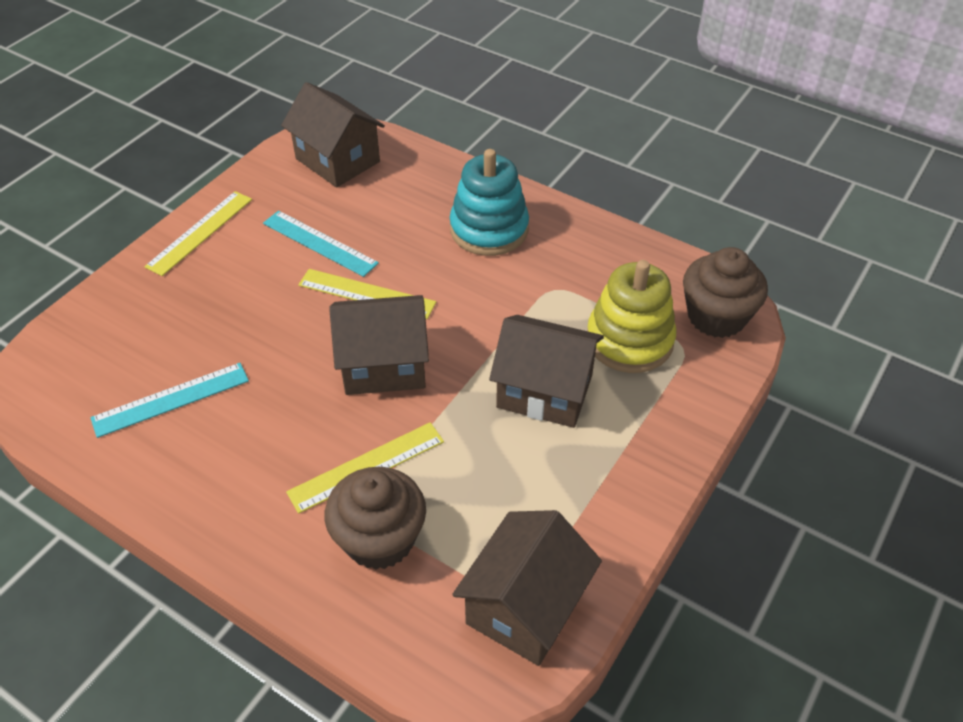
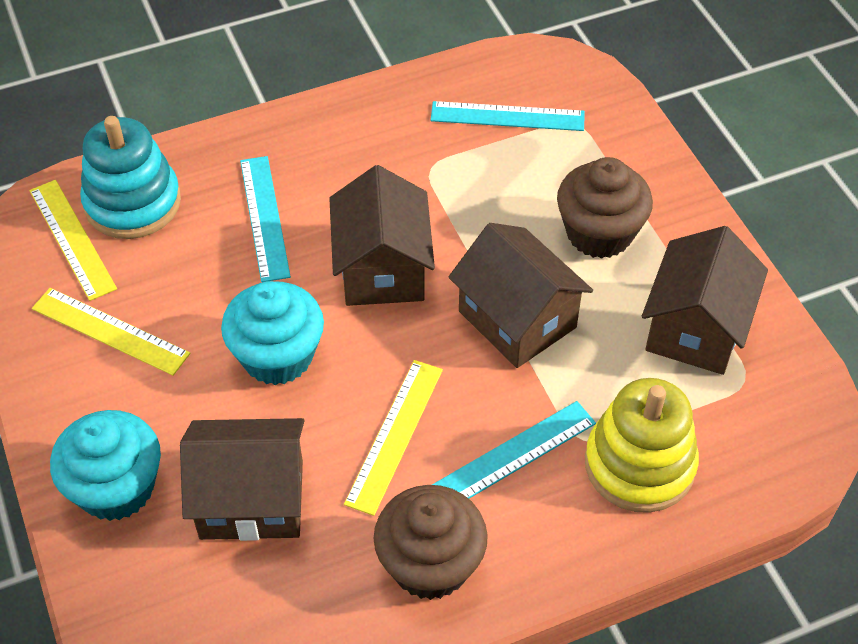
turquoise cupcake: 0 -> 2
turquoise ruler: 2 -> 3

